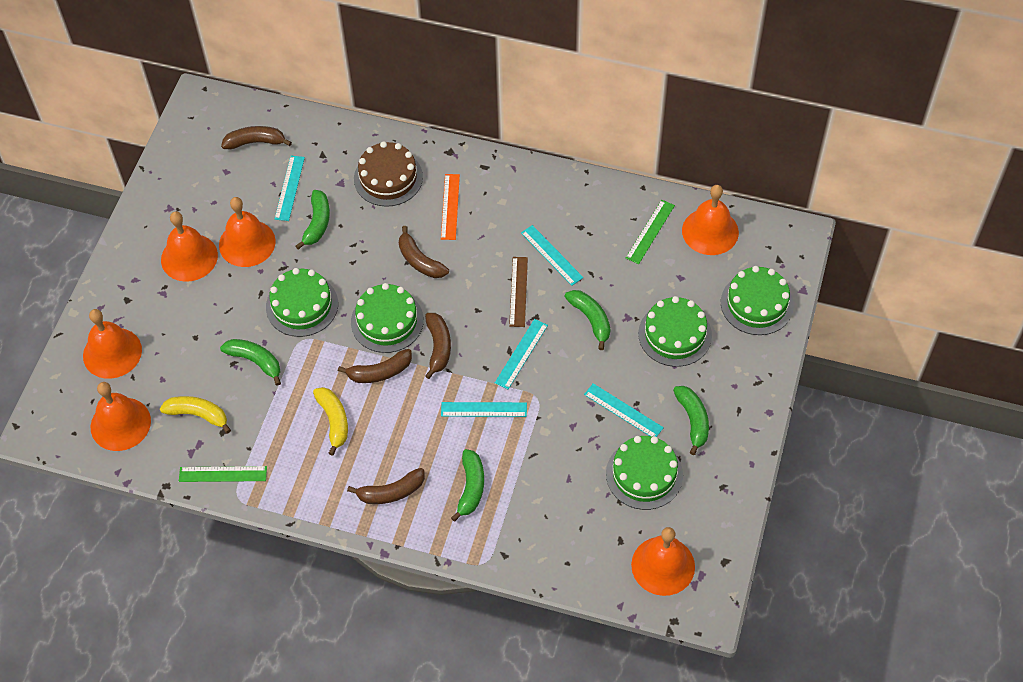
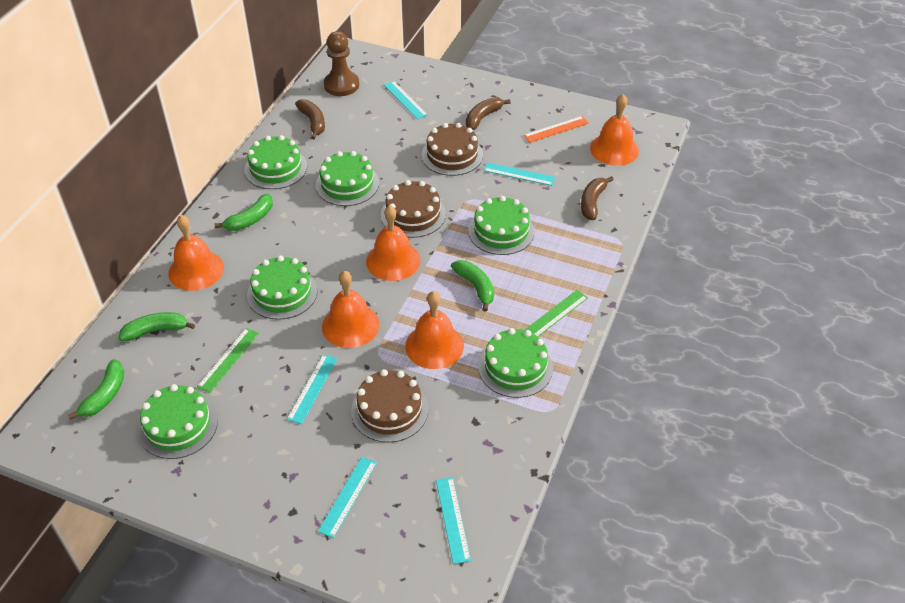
brown banana: 5 -> 3
brown cake: 1 -> 3
brown pawn: 0 -> 1
brown ruler: 1 -> 0
green banana: 5 -> 4
green cake: 5 -> 6
orange bell: 6 -> 5
yellow banana: 2 -> 0

